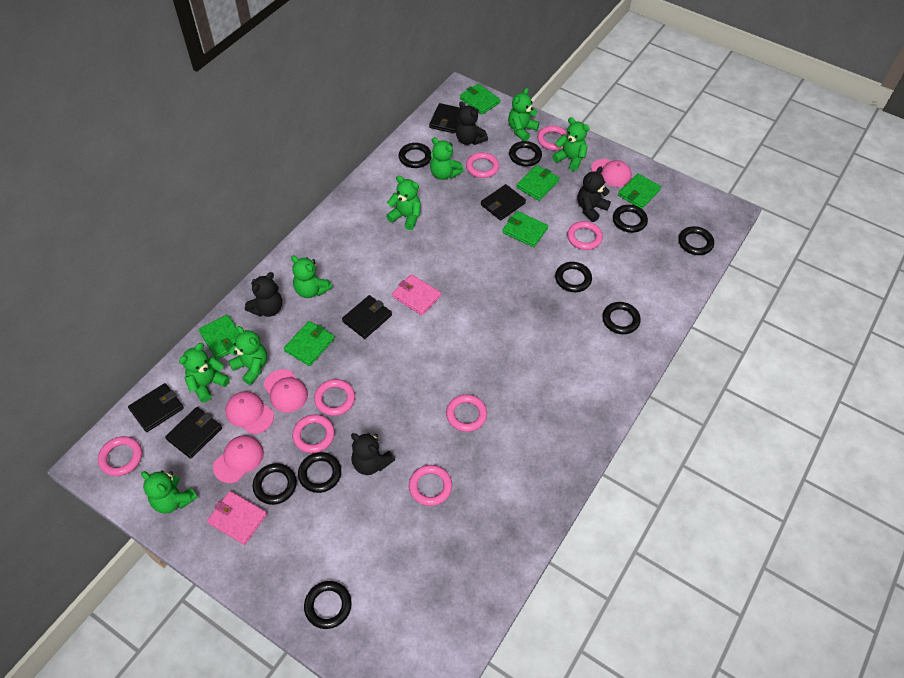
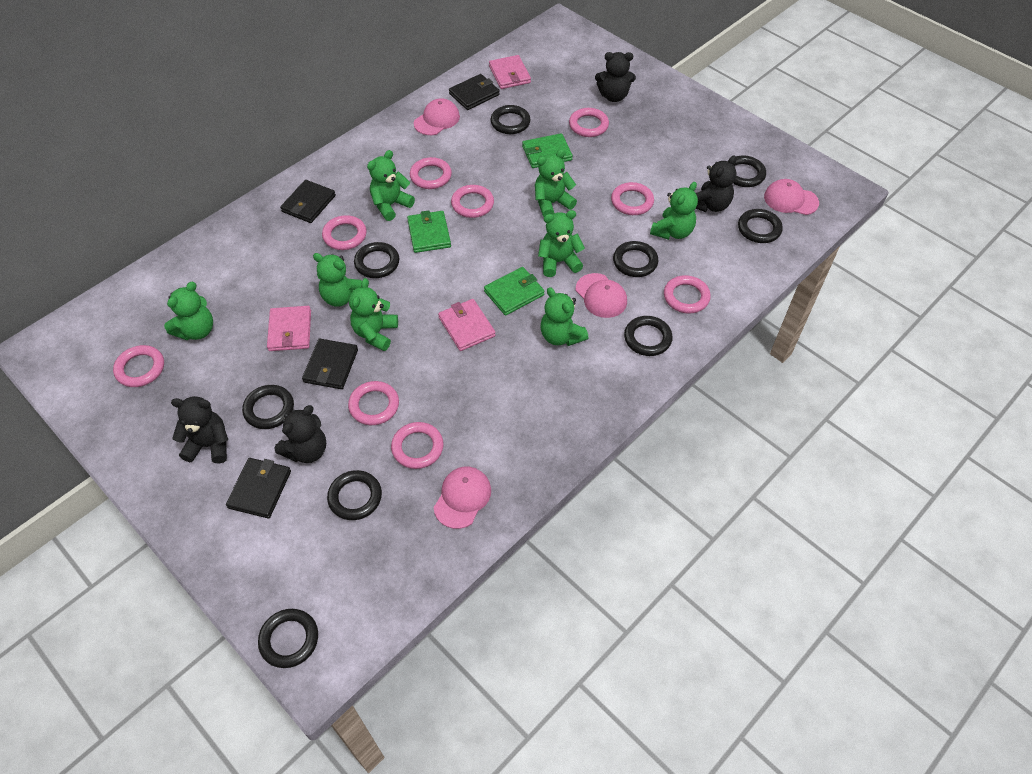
black wallet: 5 -> 4
green wallet: 6 -> 3
pink ring: 8 -> 9
pink wallet: 2 -> 3

